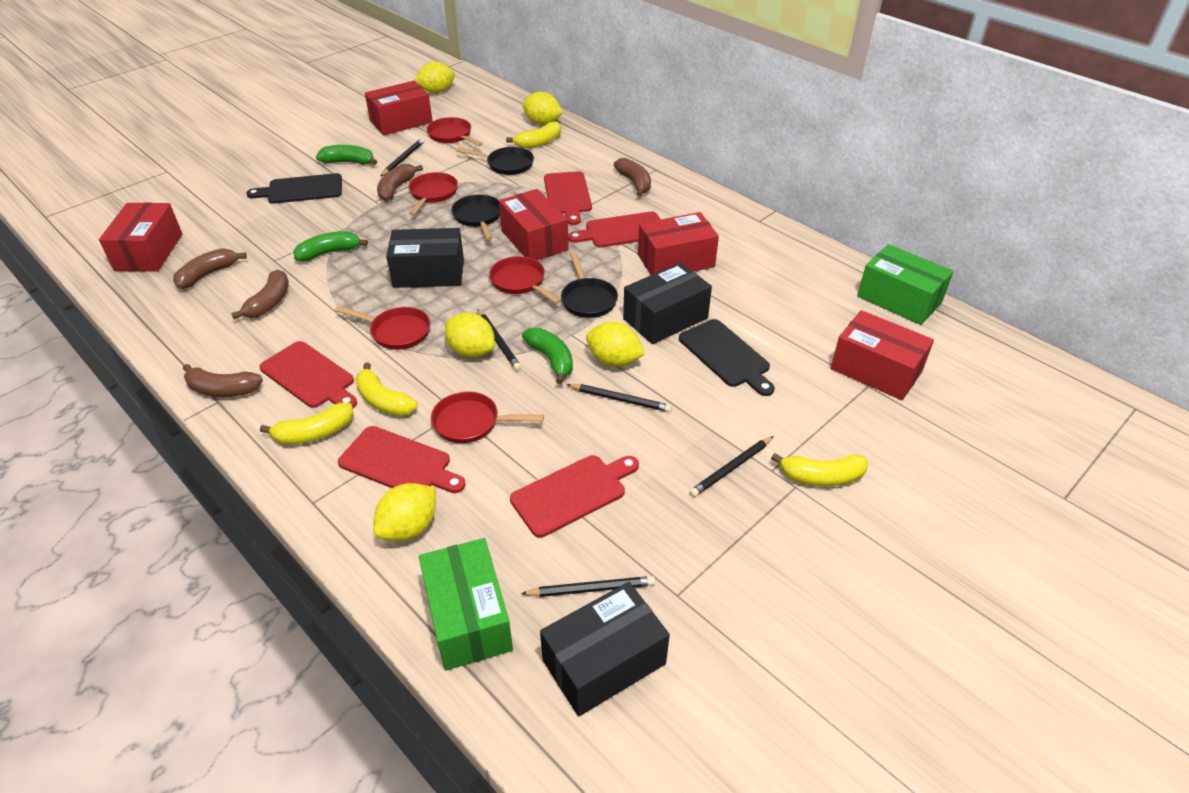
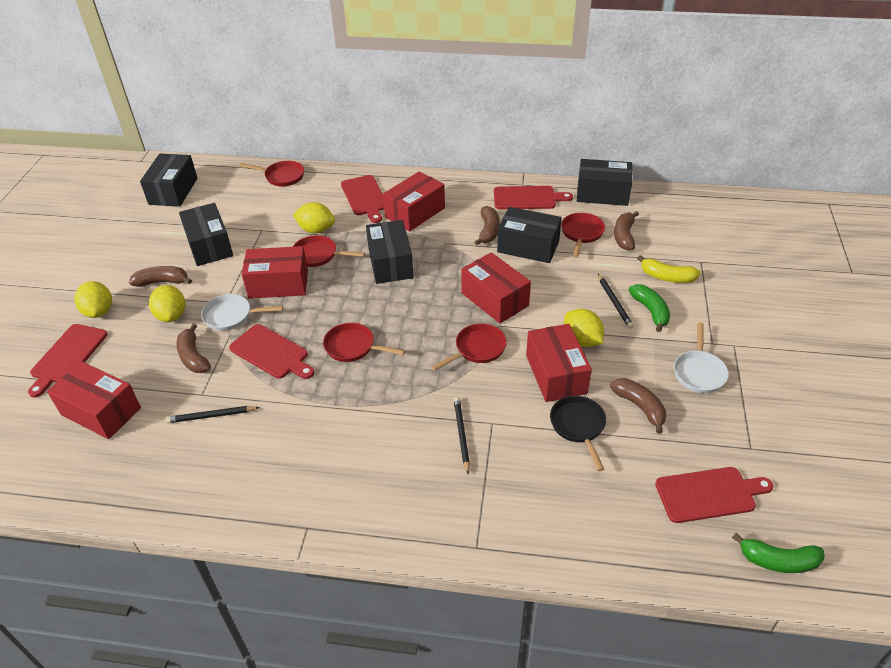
black box: 3 -> 5
black cutting board: 2 -> 0
black pan: 3 -> 1
black pencil: 5 -> 3
green banana: 3 -> 2
green box: 2 -> 0
white pan: 0 -> 2
yellow banana: 4 -> 1
yellow lemon: 5 -> 4

